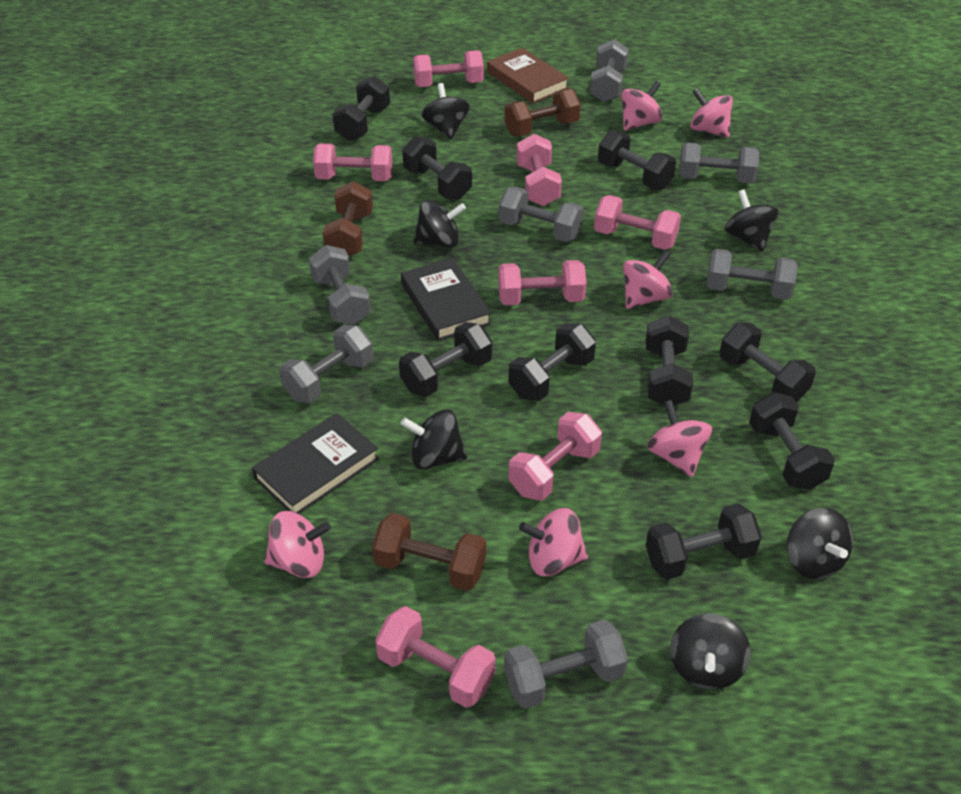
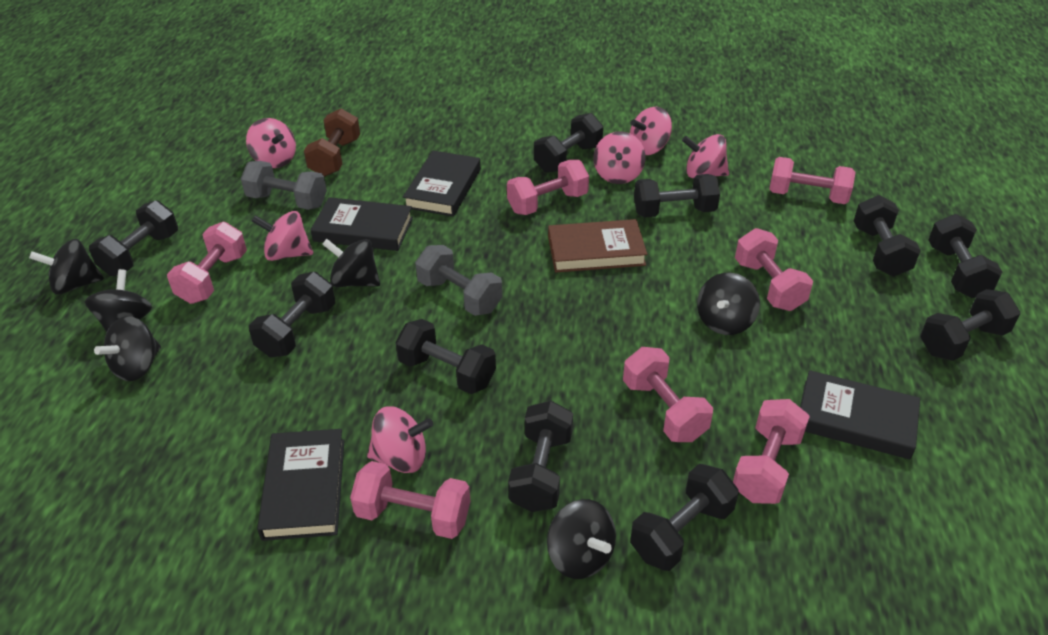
black book: 2 -> 4
black dumbbell: 9 -> 10
brown dumbbell: 3 -> 1
grey dumbbell: 7 -> 2

